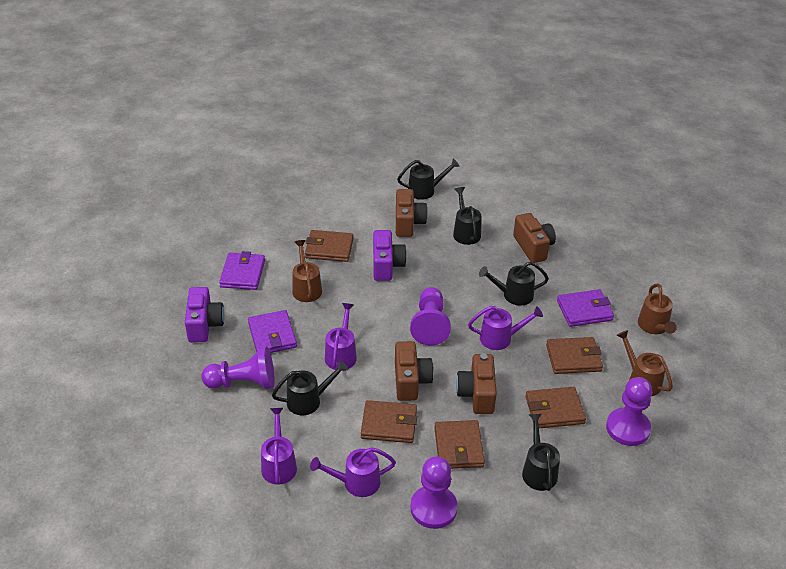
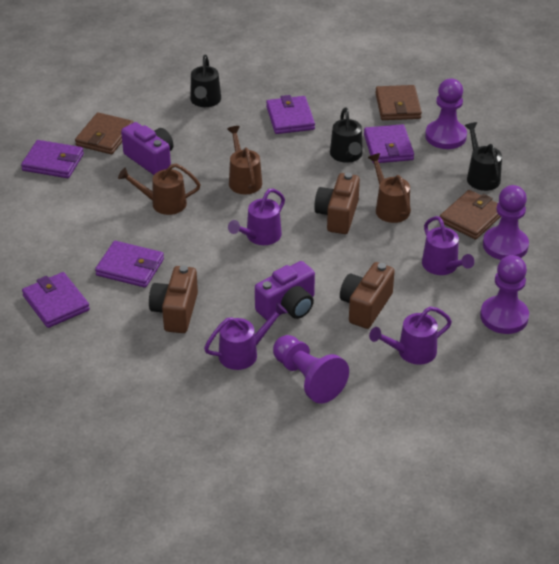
black watering can: 5 -> 3
brown camera: 4 -> 3
brown wallet: 5 -> 3
purple wallet: 3 -> 5

